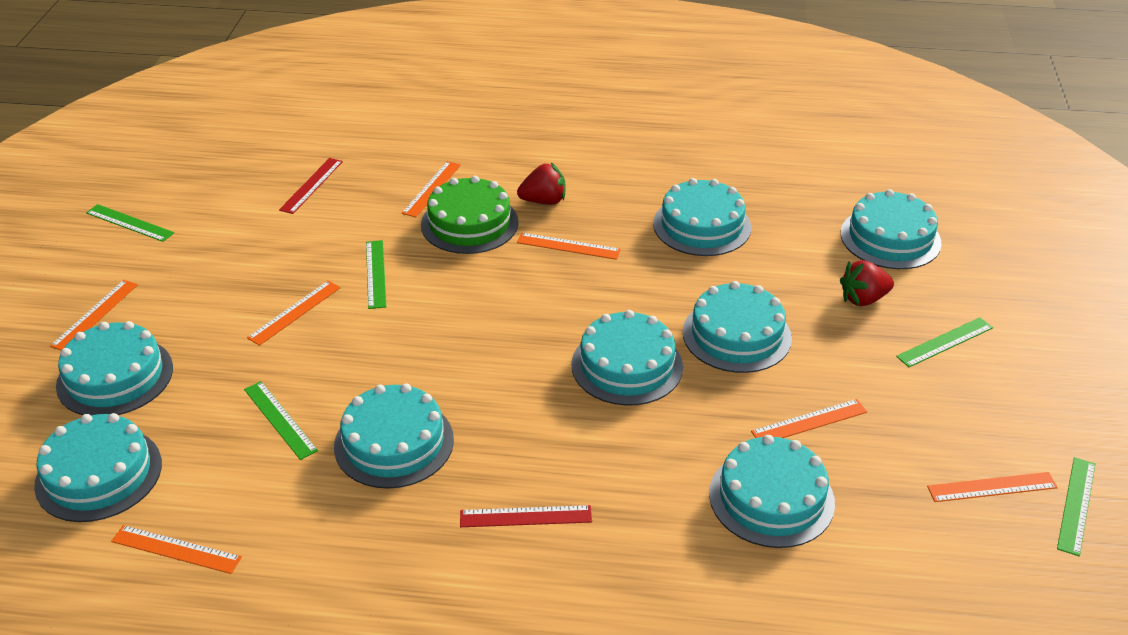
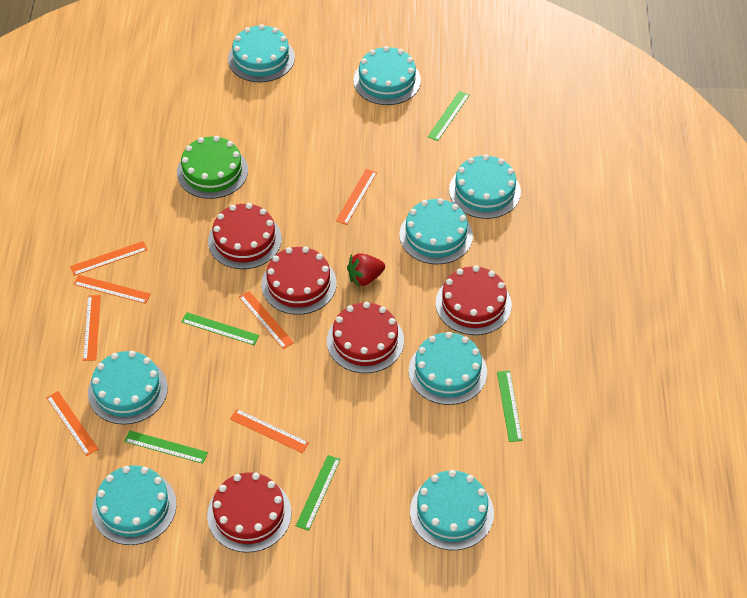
red cake: 0 -> 5
red ruler: 2 -> 0
red strawberry: 2 -> 1

